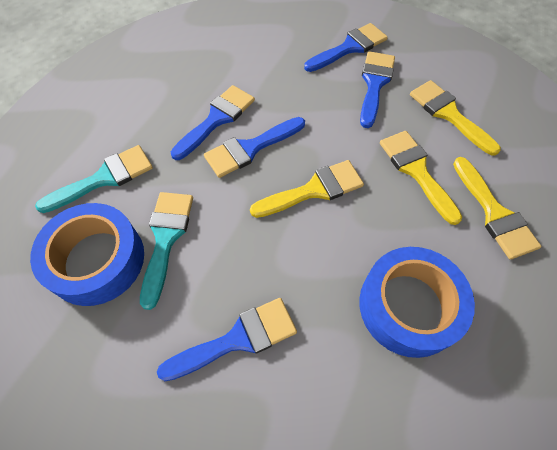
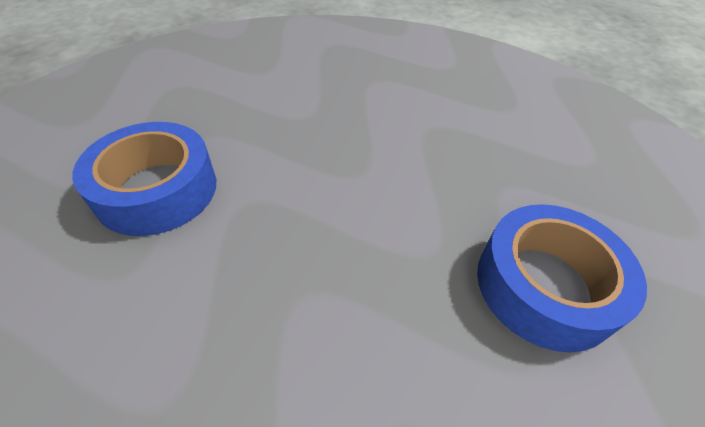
blue brush: 5 -> 0
turquoise brush: 2 -> 0
yellow brush: 4 -> 0

